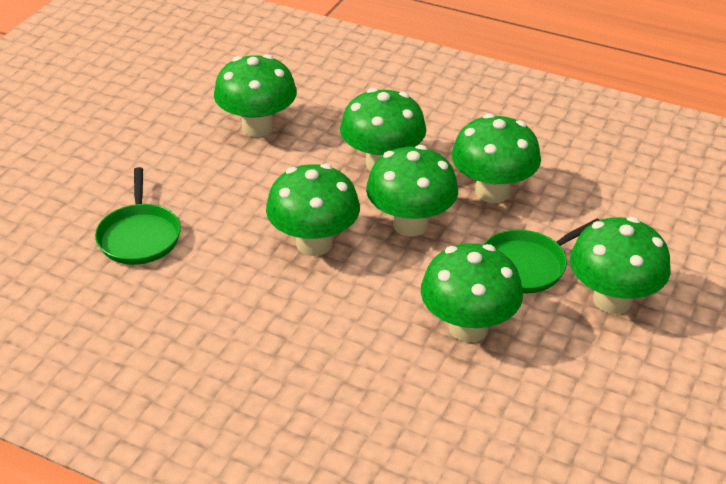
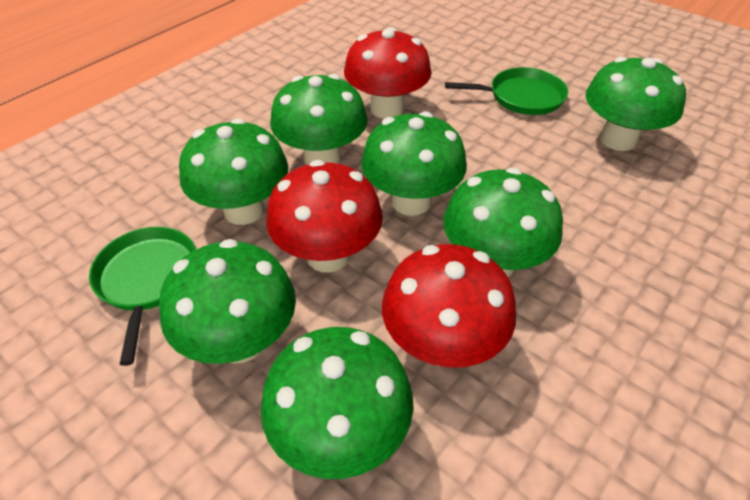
red mushroom: 0 -> 3

